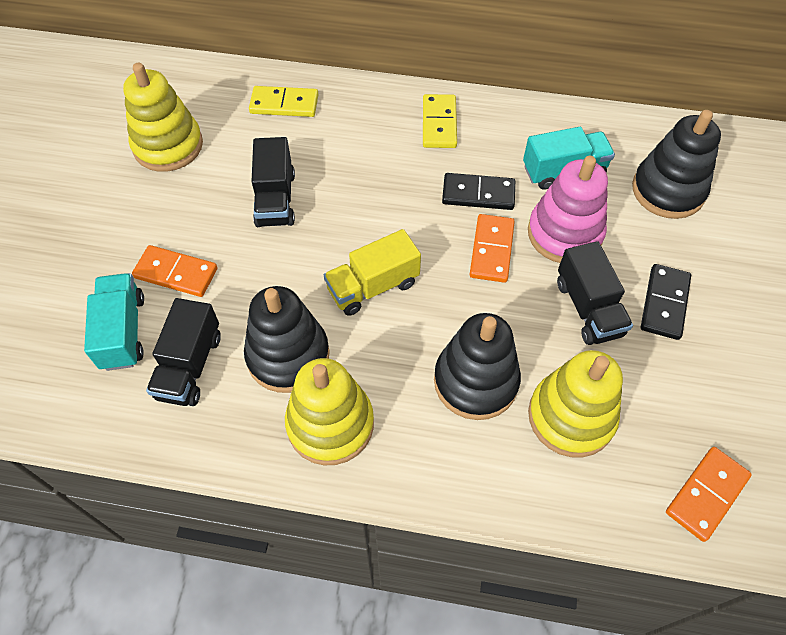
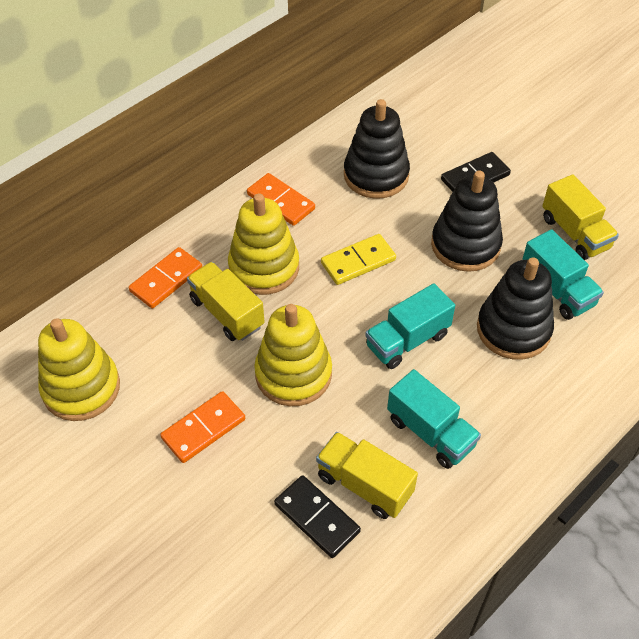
black truck: 3 -> 0
pink stacking toy: 1 -> 0
turquoise truck: 2 -> 3
yellow domino: 2 -> 1
yellow truck: 1 -> 3

